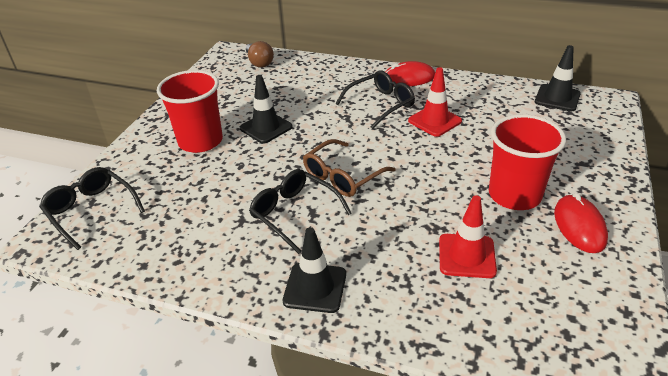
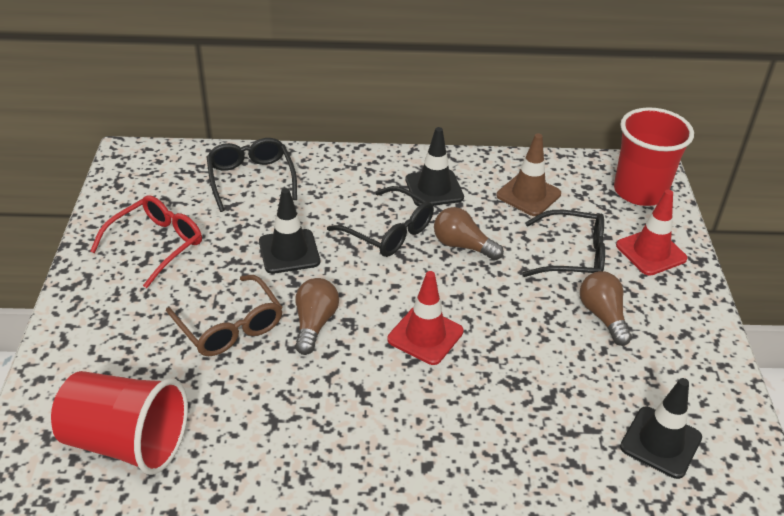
brown light bulb: 1 -> 3
brown traffic cone: 0 -> 1
red glasses: 0 -> 1
red mouse: 2 -> 0

